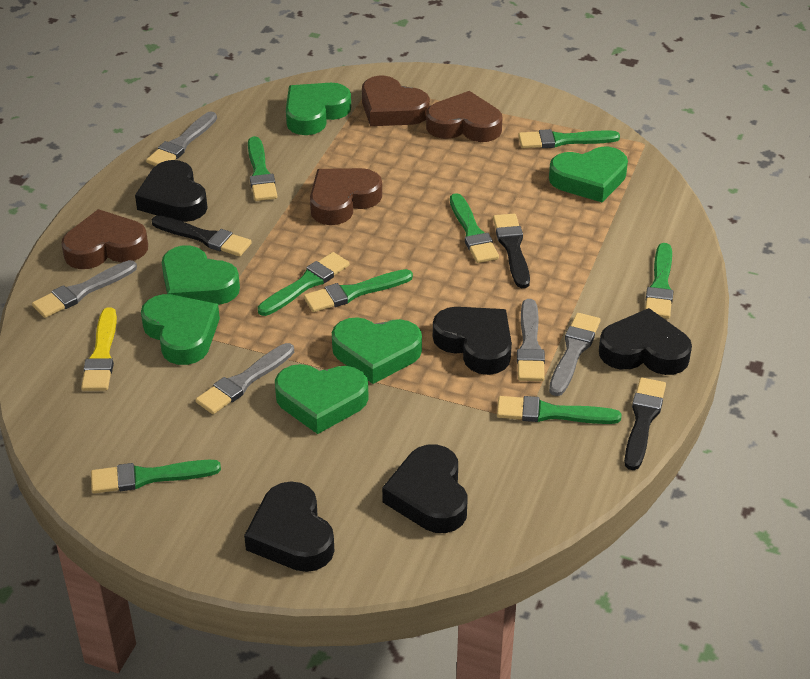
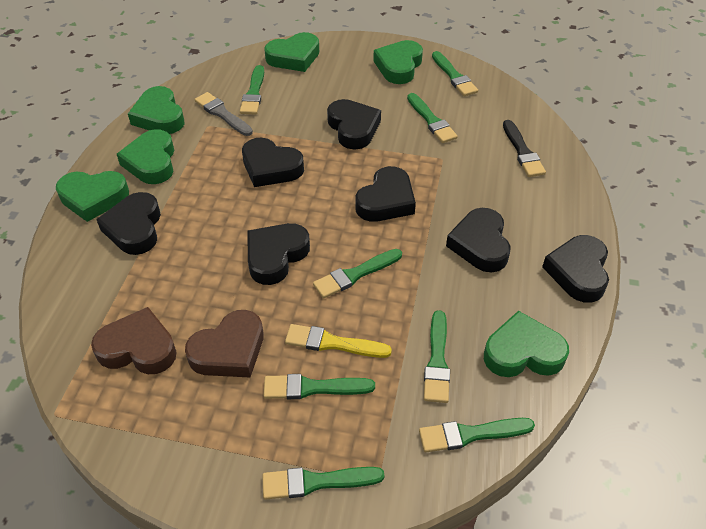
black brush: 3 -> 1
black heart: 5 -> 7
brown heart: 4 -> 2
grey brush: 5 -> 1

